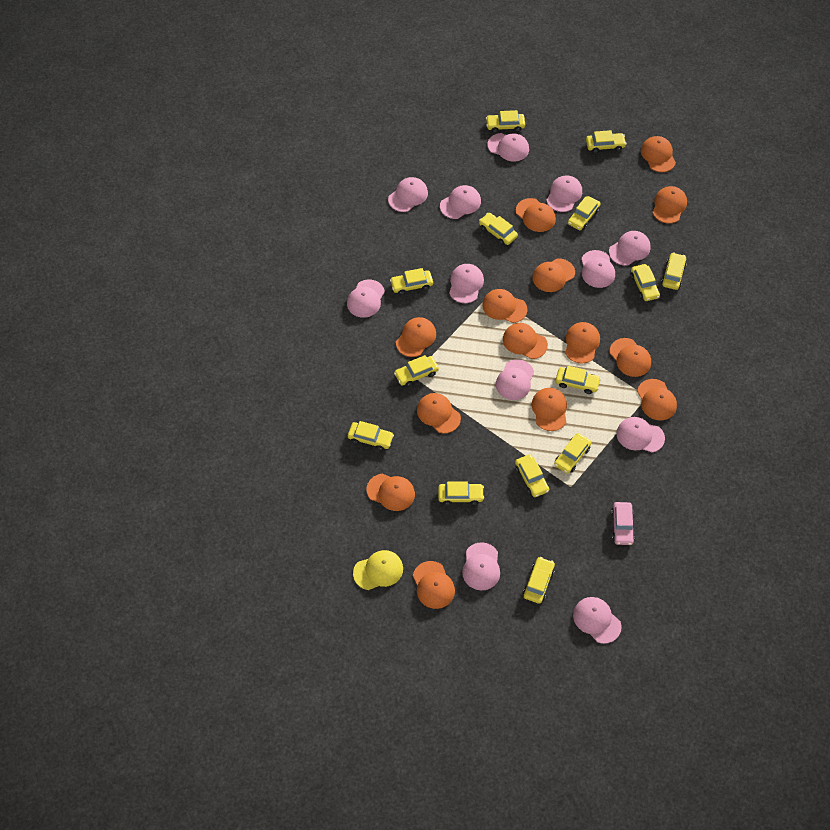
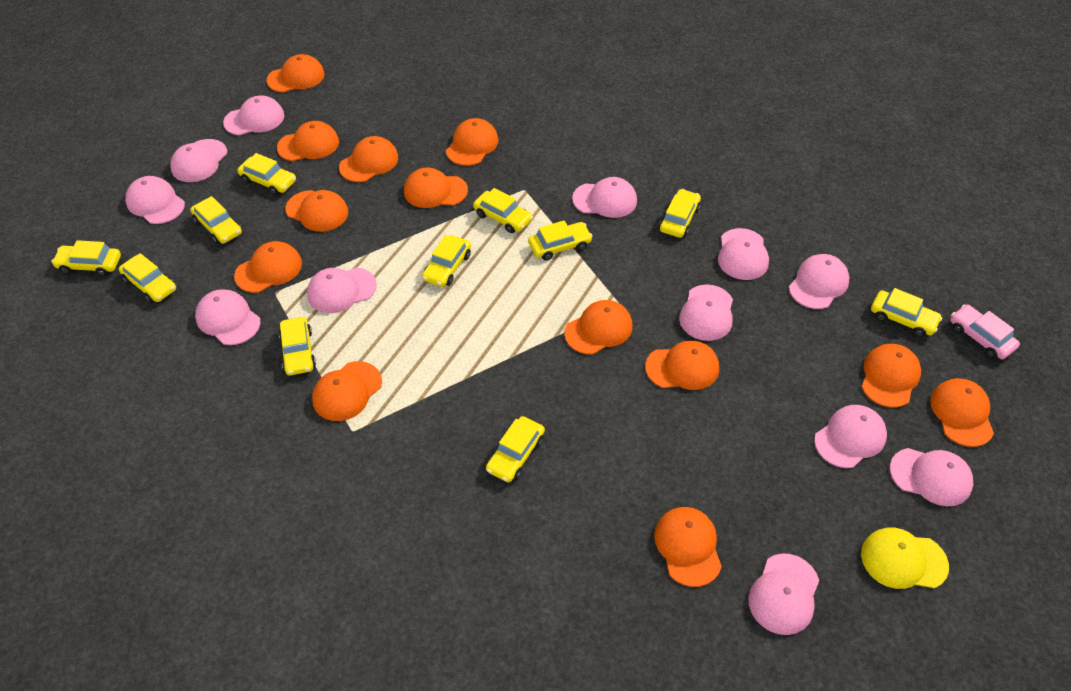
orange cap: 14 -> 13
yellow car: 14 -> 11

